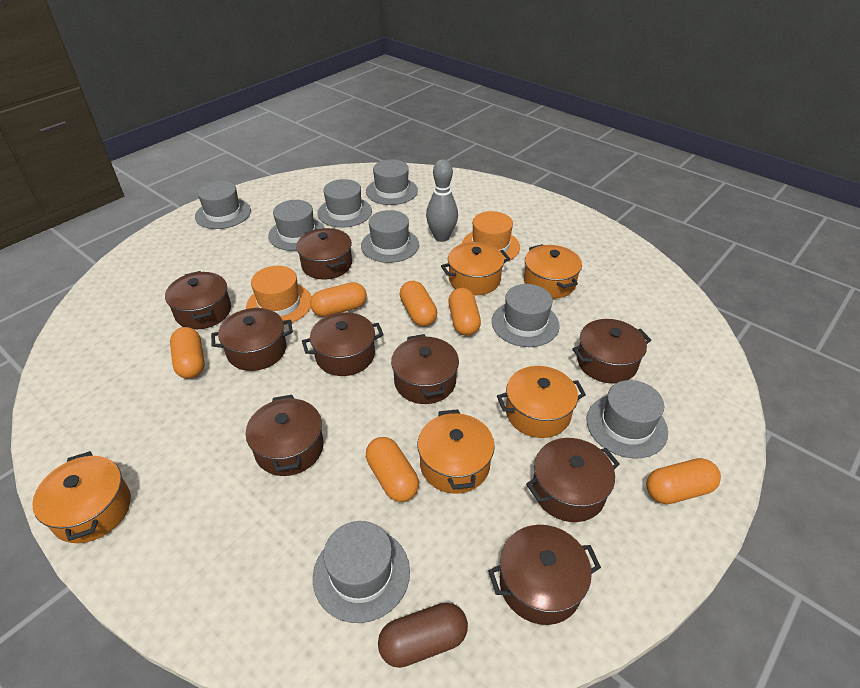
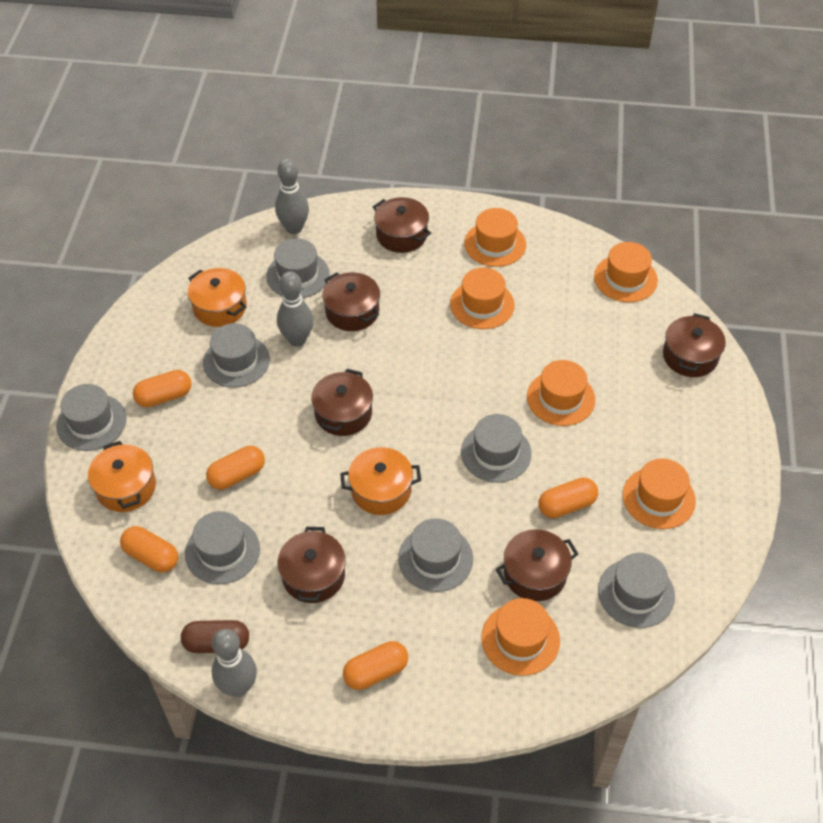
brown pot: 9 -> 6
grey bowling pin: 1 -> 3
grey hat: 8 -> 7
orange capsule: 6 -> 5
orange hat: 2 -> 6
orange pot: 5 -> 3

